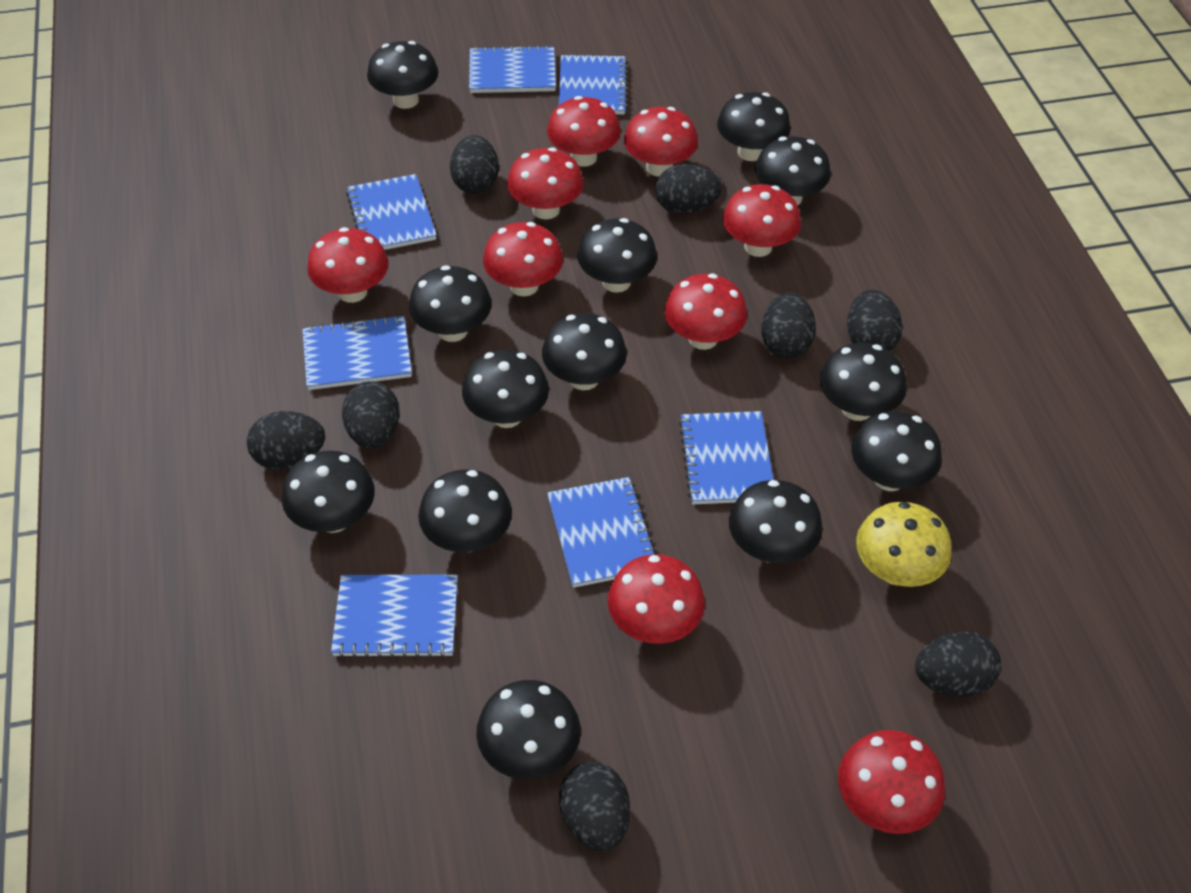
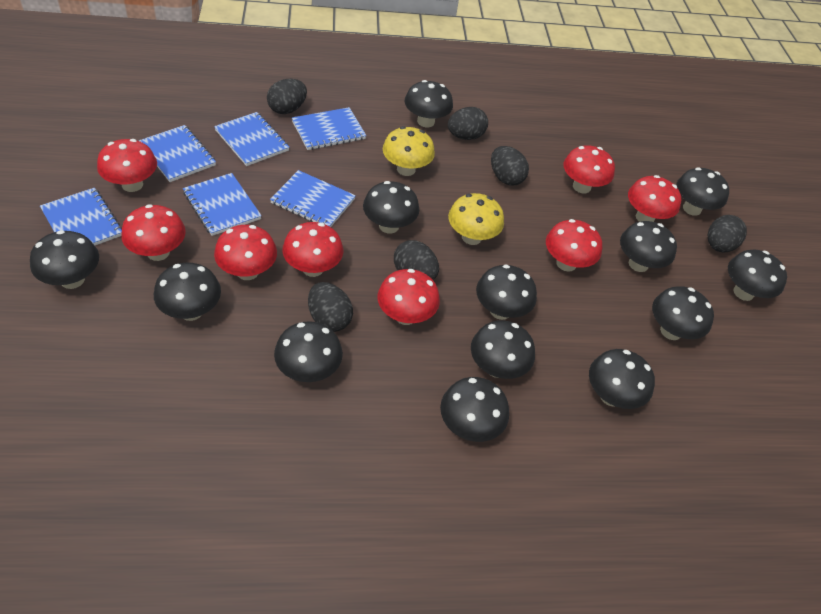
black egg: 8 -> 6
blue notebook: 7 -> 6
red mushroom: 9 -> 8
yellow mushroom: 1 -> 2

